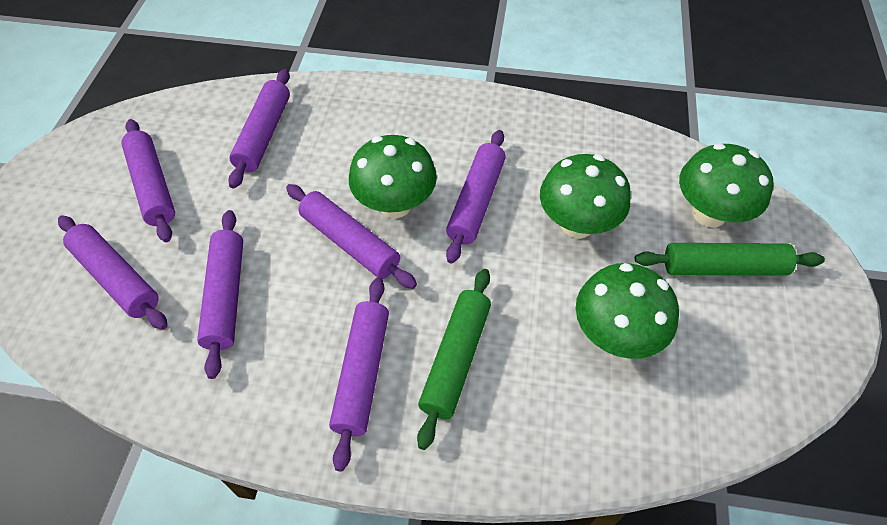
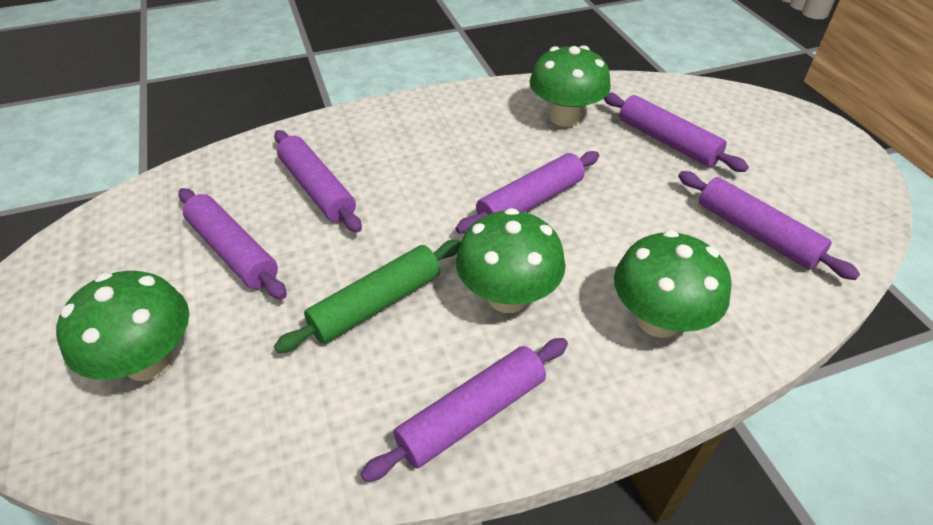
green rolling pin: 2 -> 1
purple rolling pin: 7 -> 6

